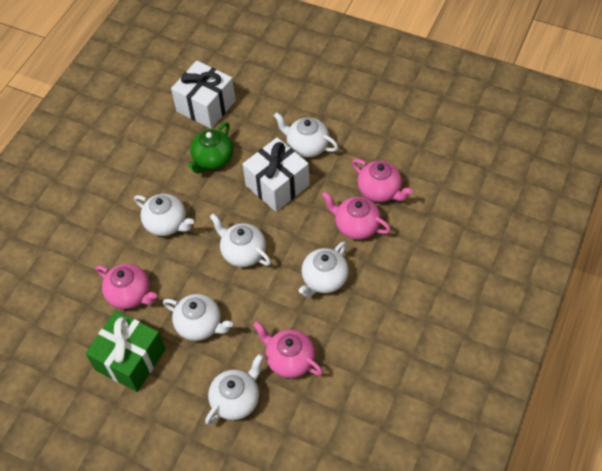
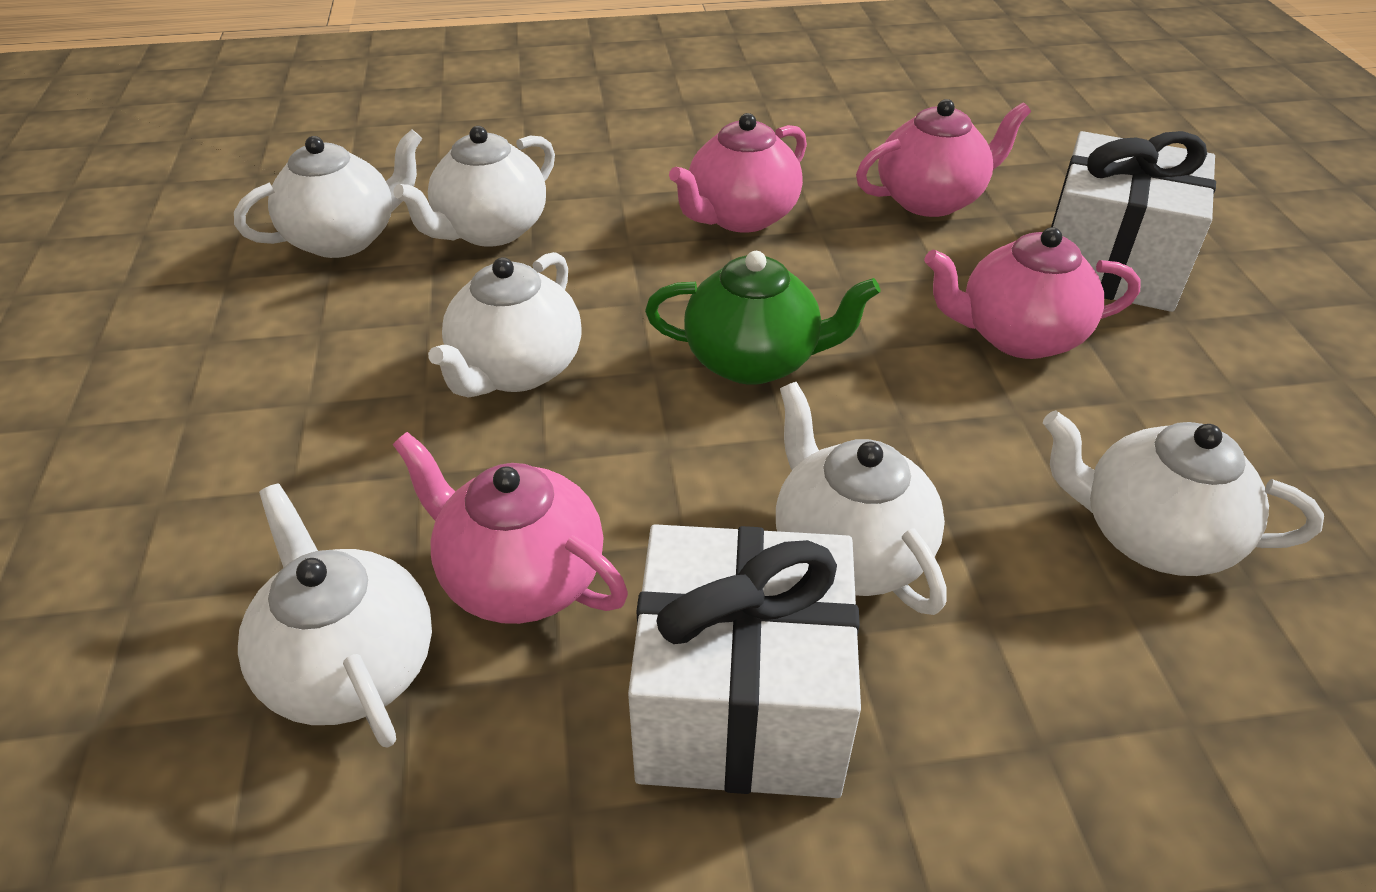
green gift: 1 -> 0

